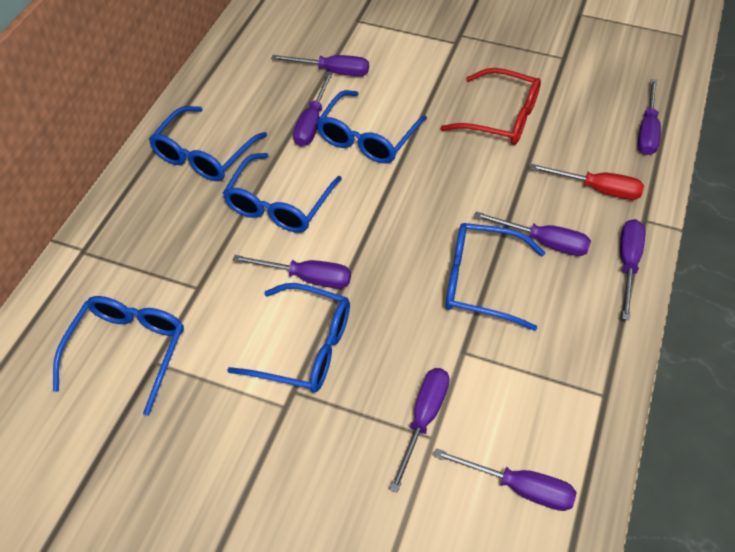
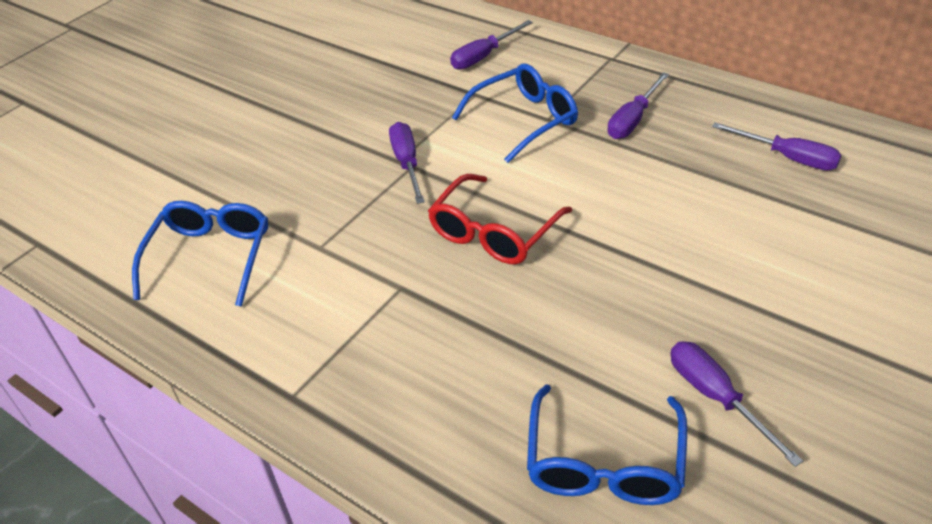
blue glasses: 6 -> 3
purple screwdriver: 8 -> 5
red screwdriver: 1 -> 0

